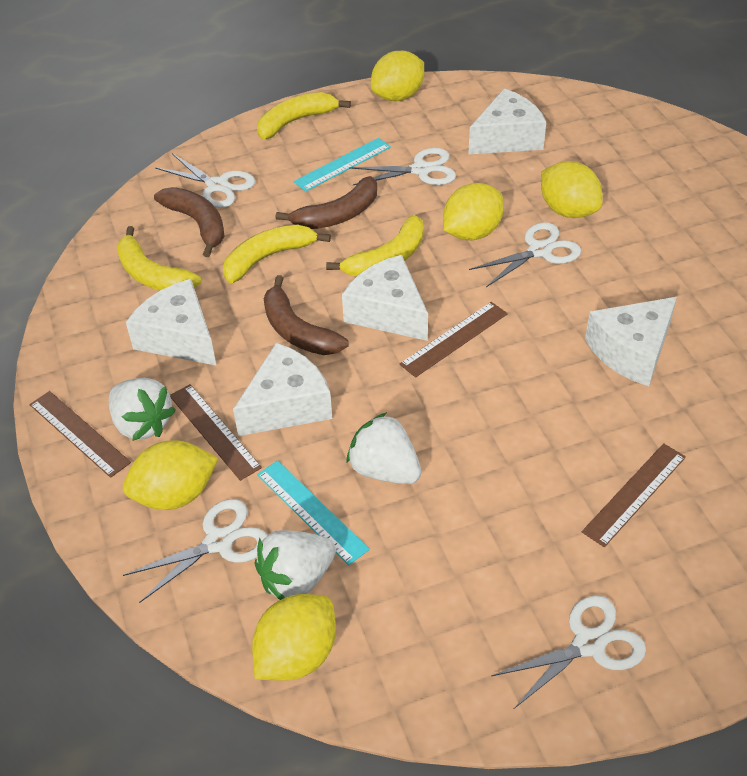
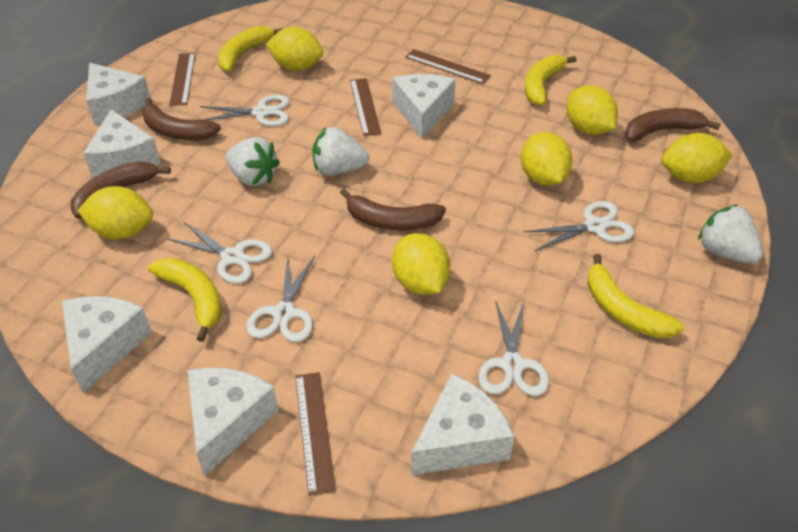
brown banana: 3 -> 4
turquoise ruler: 2 -> 0
white cheese: 5 -> 6
yellow lemon: 5 -> 6

